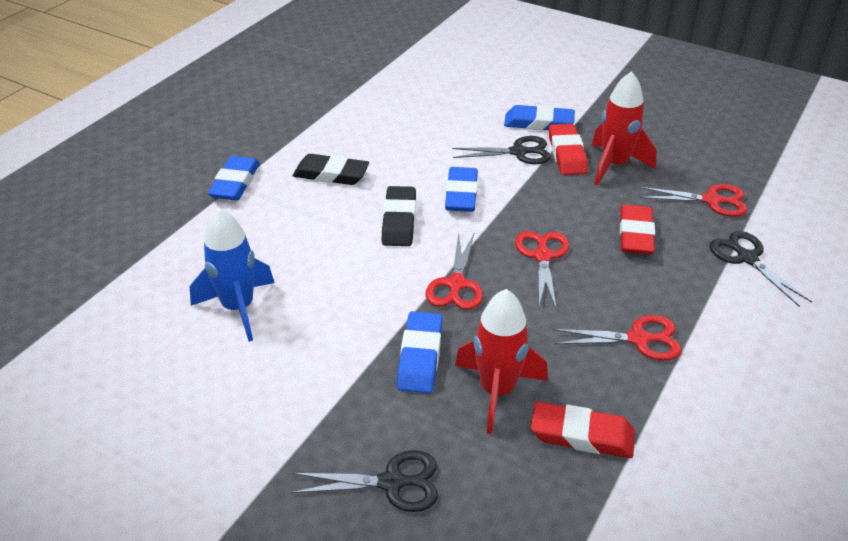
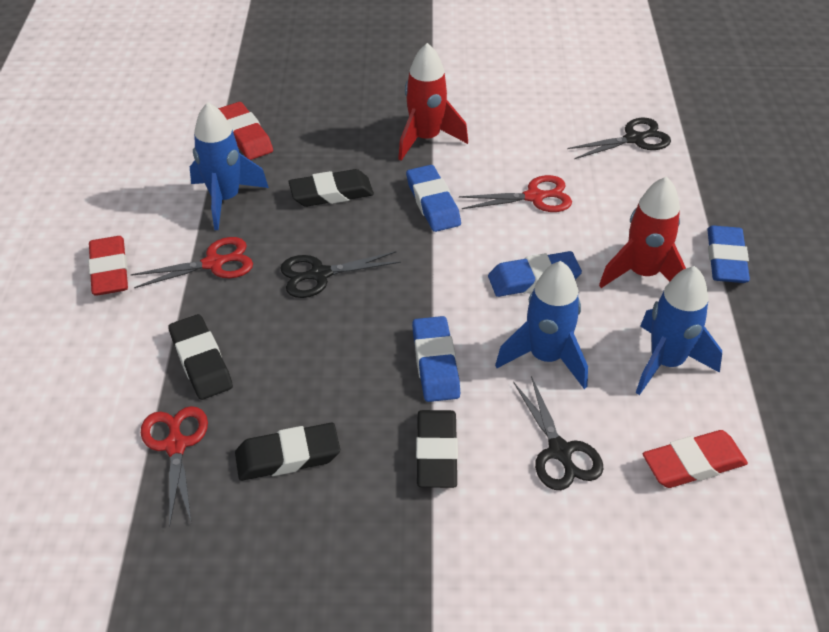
black eraser: 2 -> 4
blue rocket: 1 -> 3
red scissors: 4 -> 3

